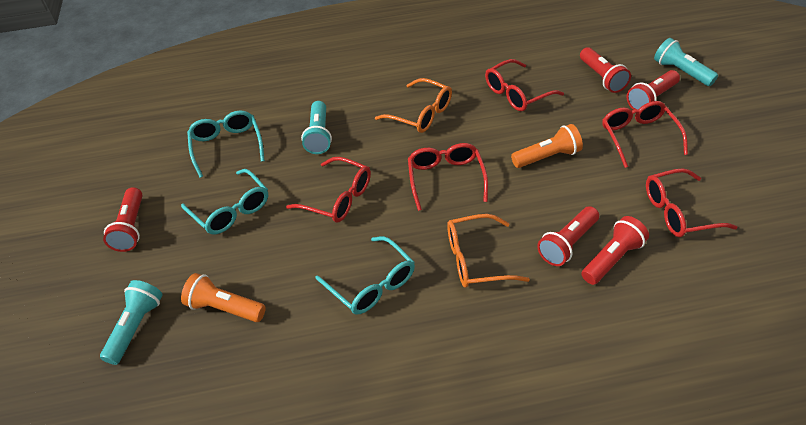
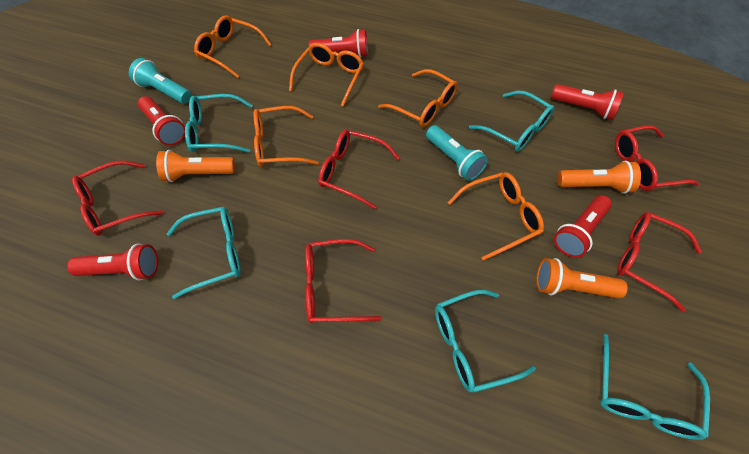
orange flashlight: 2 -> 3
orange glasses: 2 -> 5
turquoise flashlight: 3 -> 2
turquoise glasses: 3 -> 5

